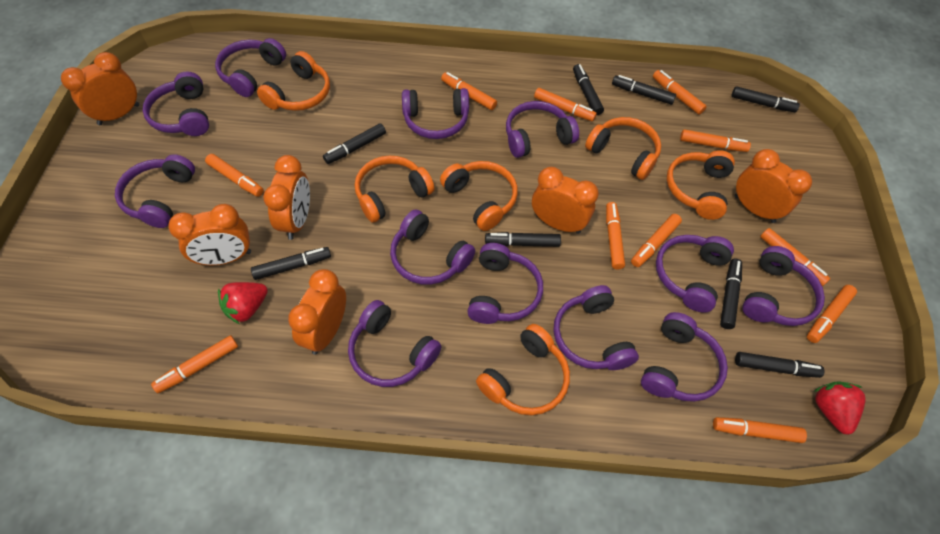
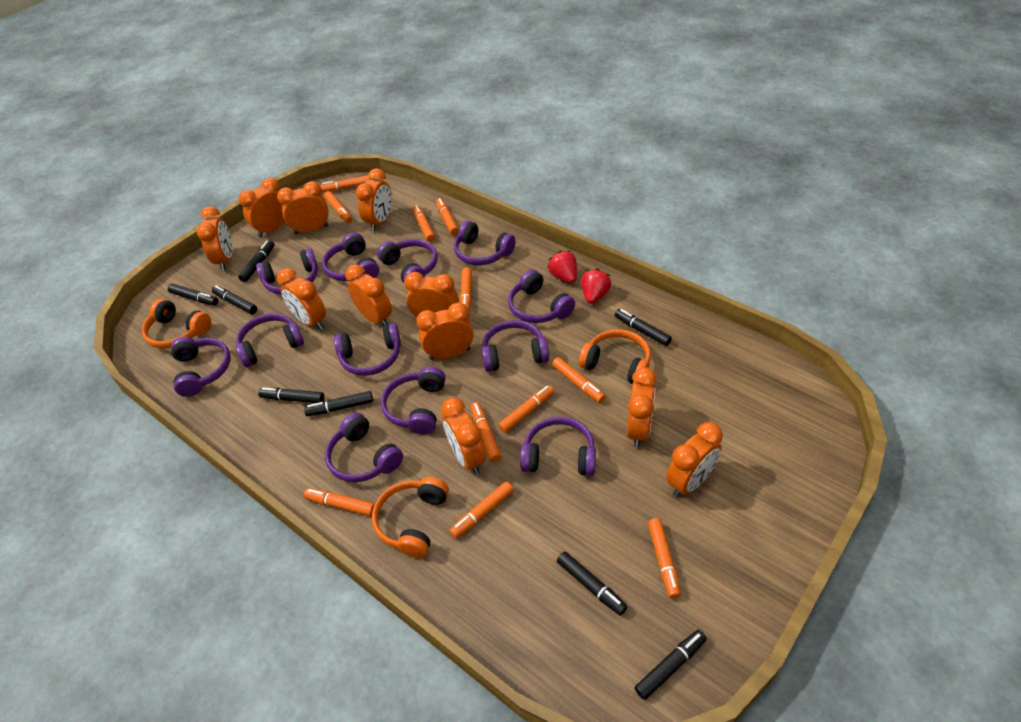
orange clock: 6 -> 11
orange headphones: 6 -> 3

